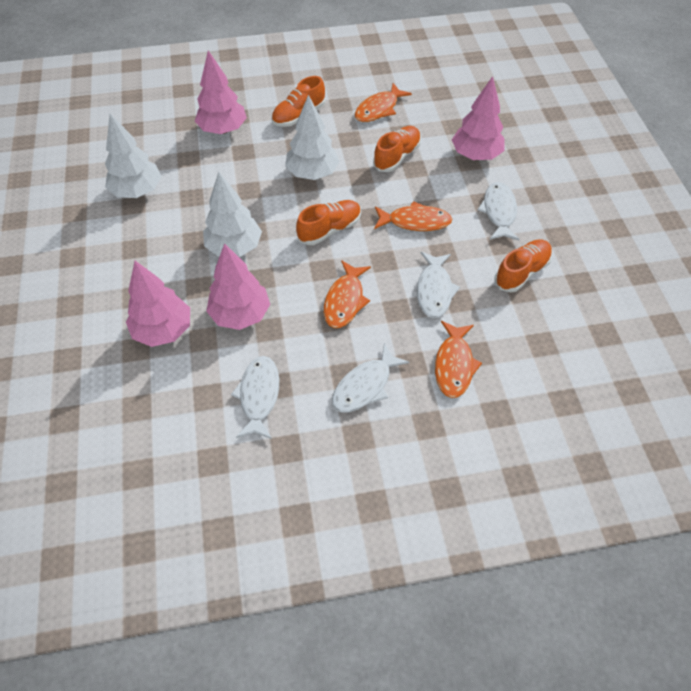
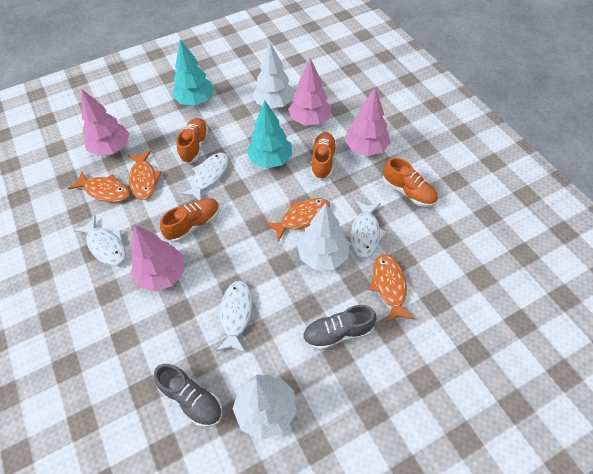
grey shoe: 0 -> 2
turquoise tree: 0 -> 2

